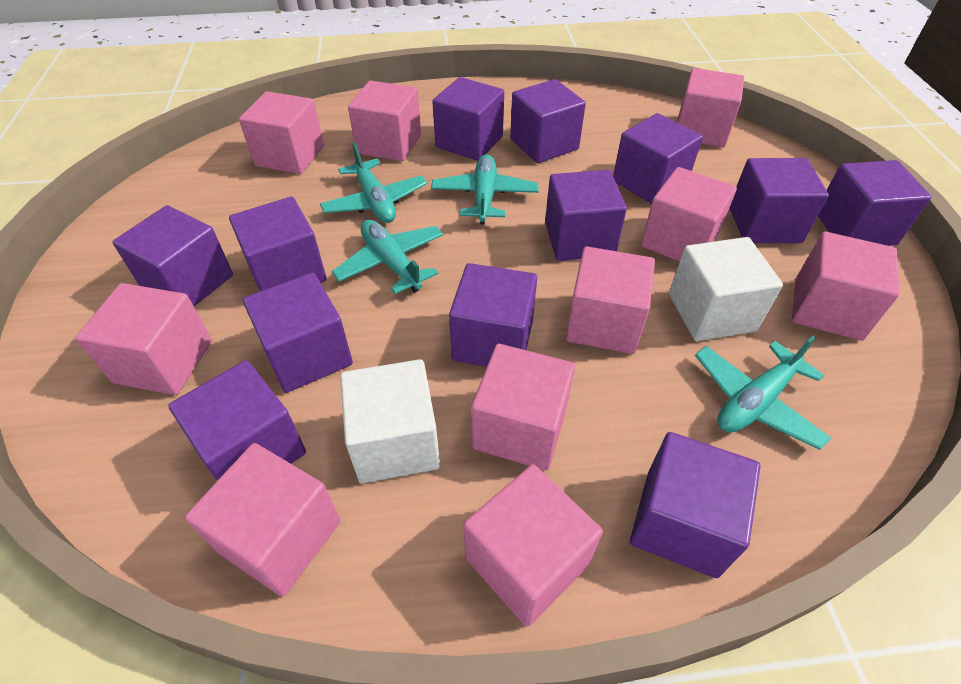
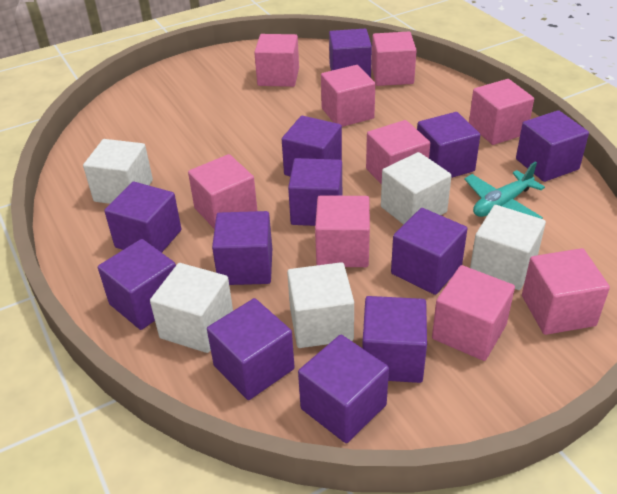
pink cube: 10 -> 9
turquoise plane: 4 -> 1
white cube: 2 -> 5

